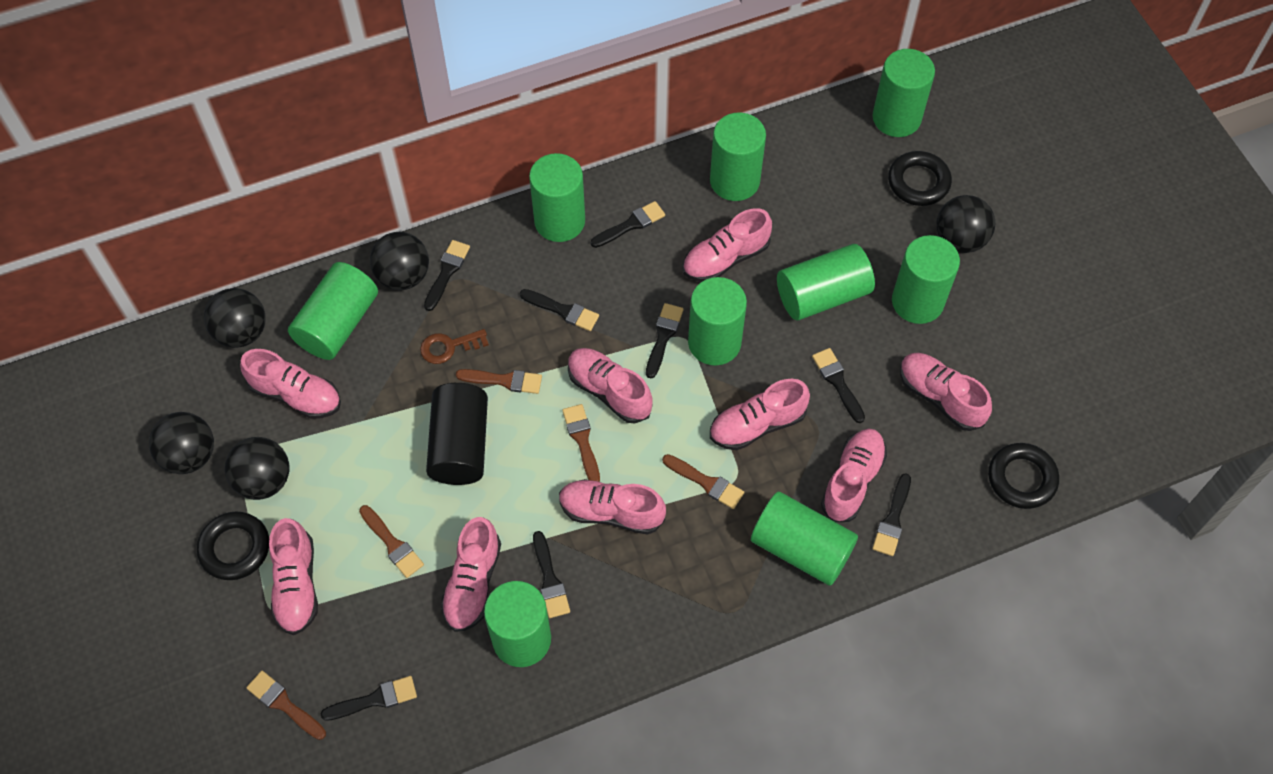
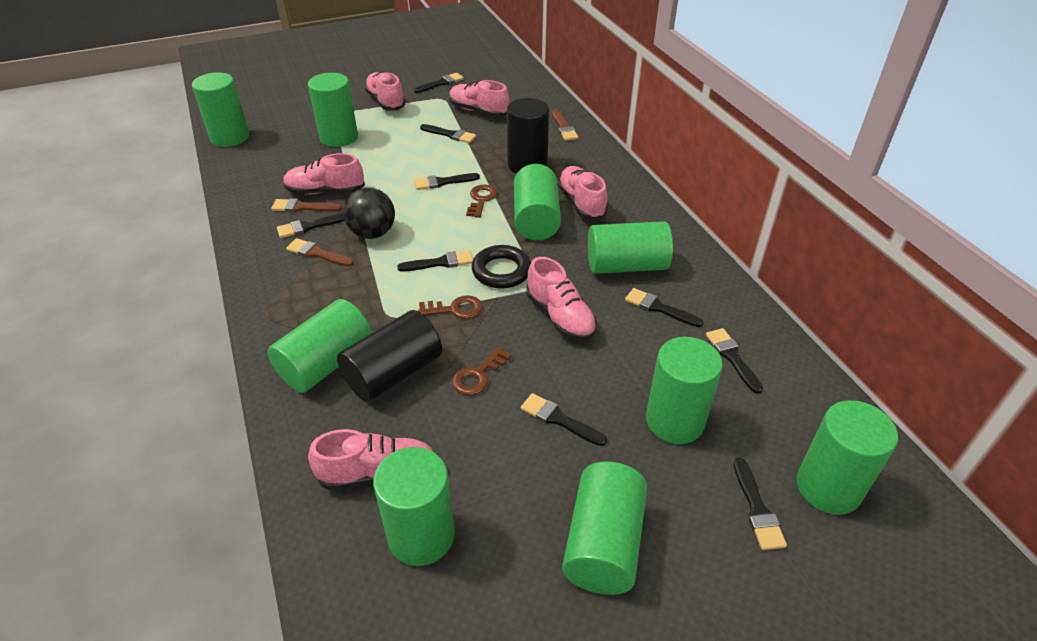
black ball: 5 -> 1
black brush: 8 -> 9
black cylinder: 1 -> 2
black ring: 3 -> 1
brown brush: 5 -> 3
brown key: 1 -> 3
pink shoe: 9 -> 6

